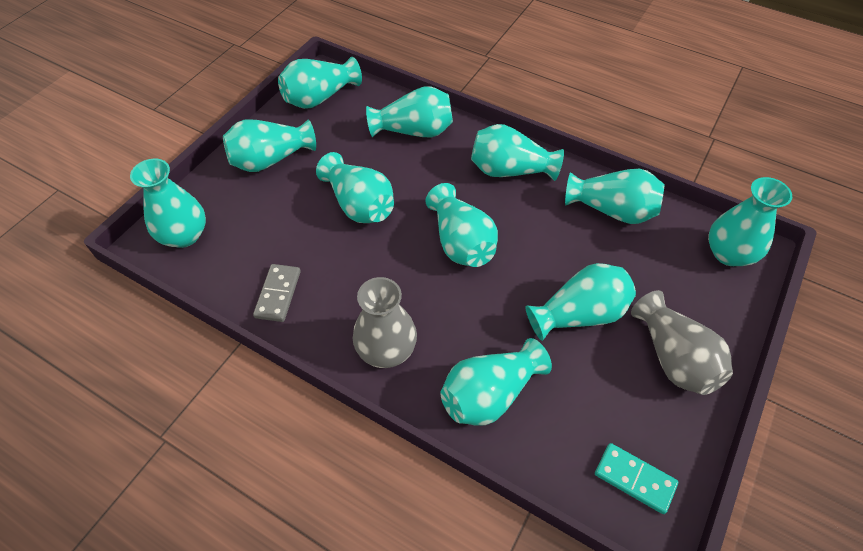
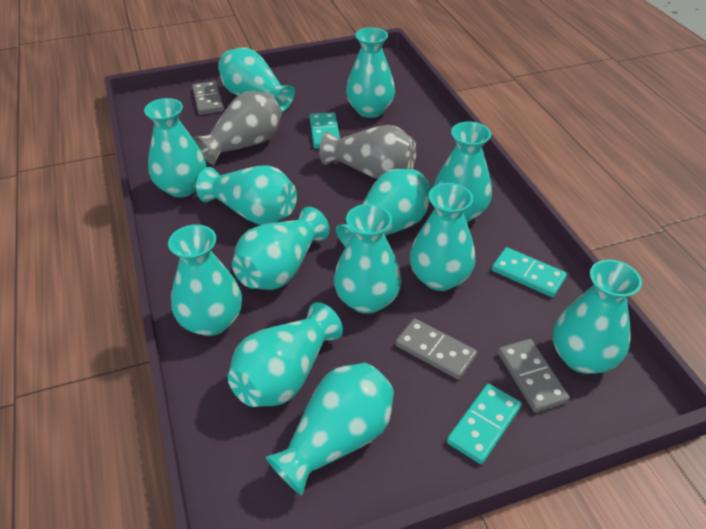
grey domino: 1 -> 3
turquoise domino: 1 -> 3
turquoise vase: 11 -> 13

